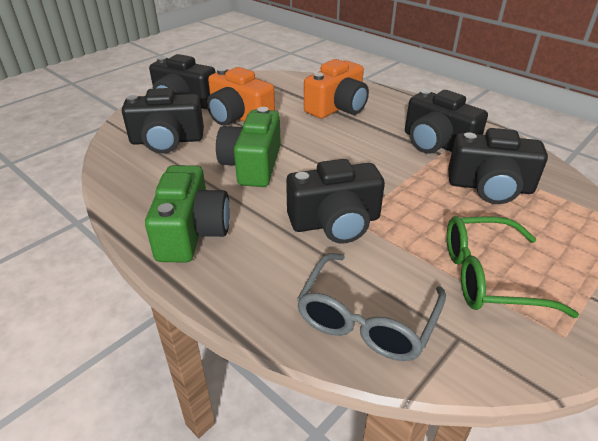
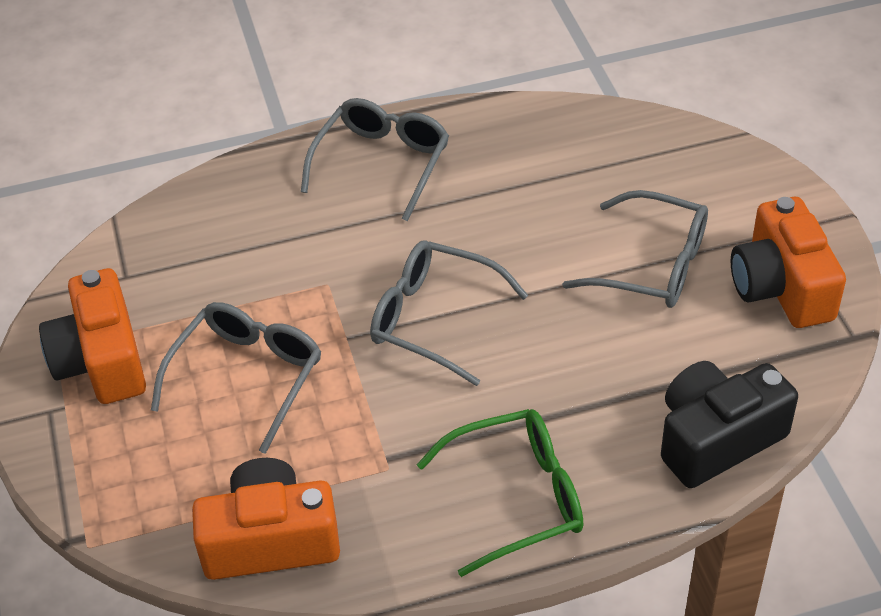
black camera: 5 -> 1
green camera: 2 -> 0
grey glasses: 1 -> 4
orange camera: 2 -> 3

